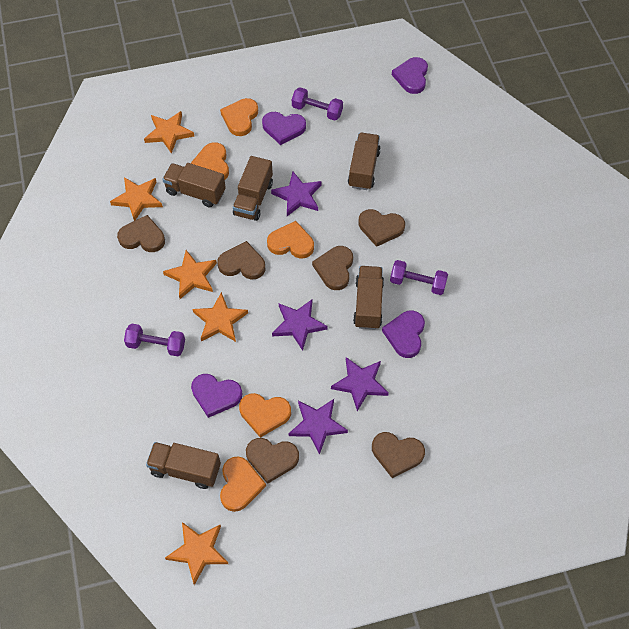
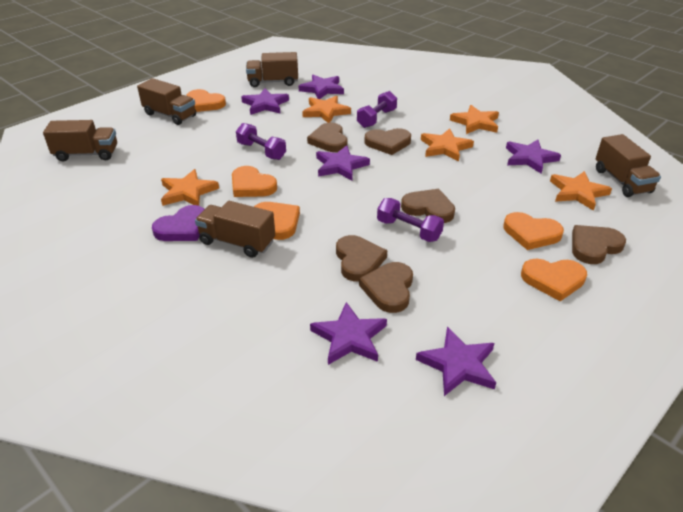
purple heart: 4 -> 1
purple star: 4 -> 6

